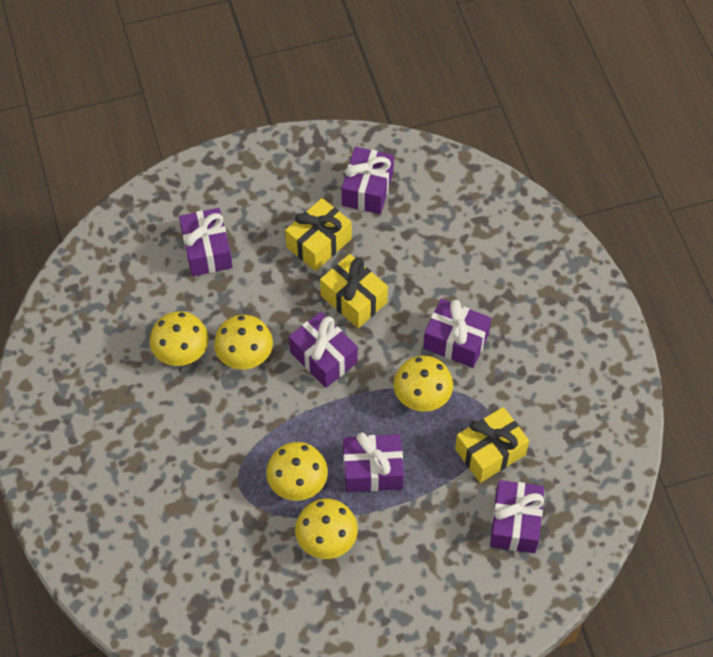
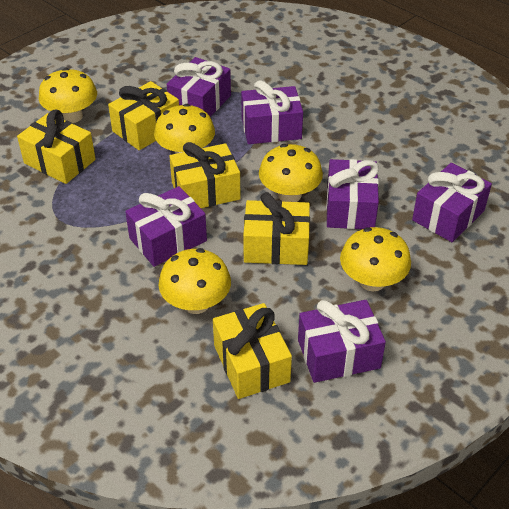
yellow gift: 3 -> 5

